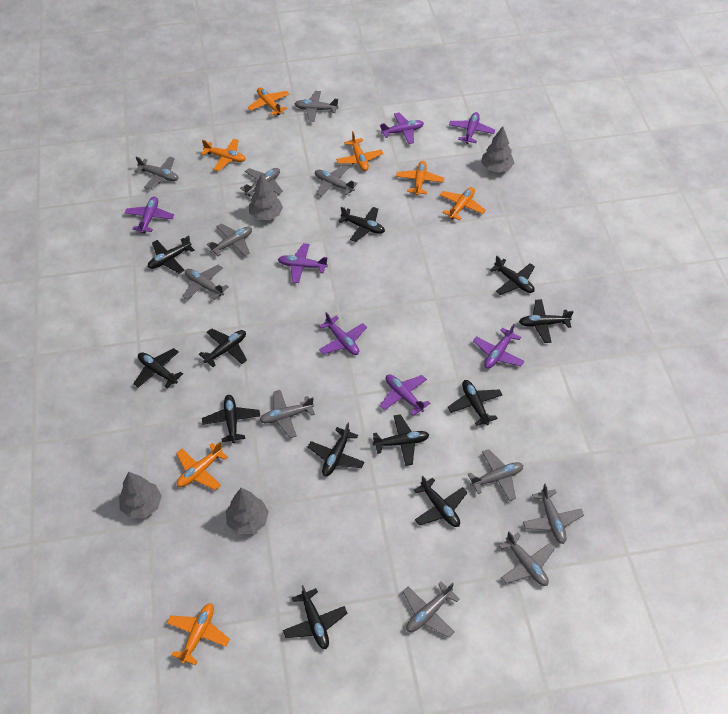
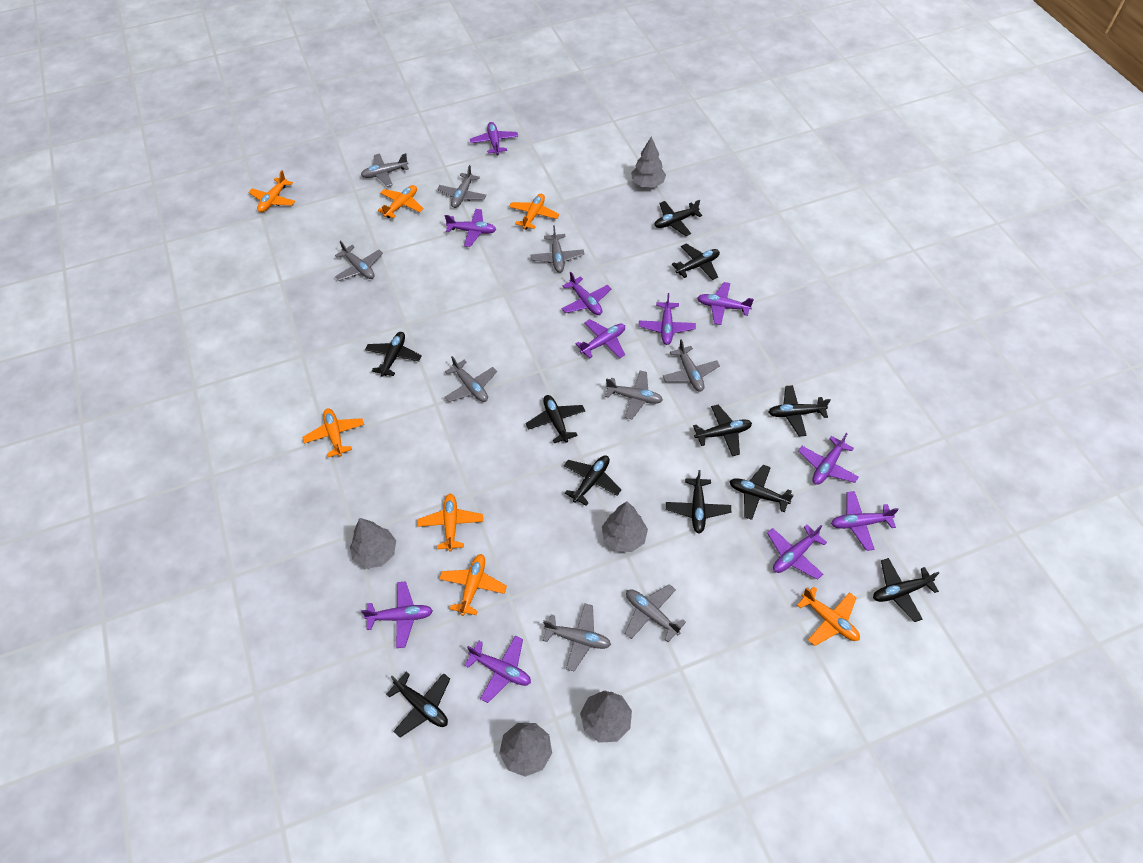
black plane: 12 -> 11
grey plane: 11 -> 9
grey tree: 4 -> 5
purple plane: 7 -> 11

